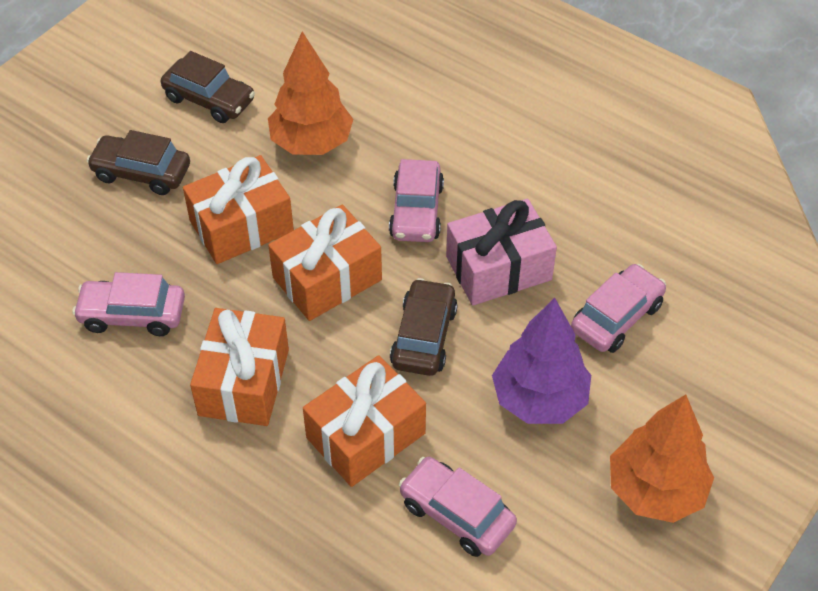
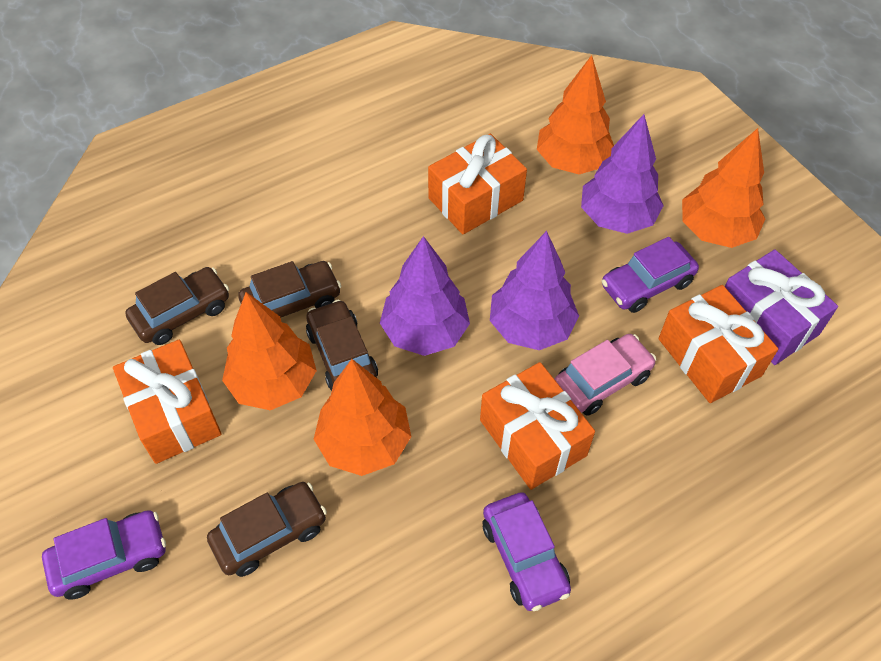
brown car: 3 -> 4
orange tree: 2 -> 4
pink car: 4 -> 1
pink gift: 1 -> 0
purple car: 0 -> 3
purple gift: 0 -> 1
purple tree: 1 -> 3

